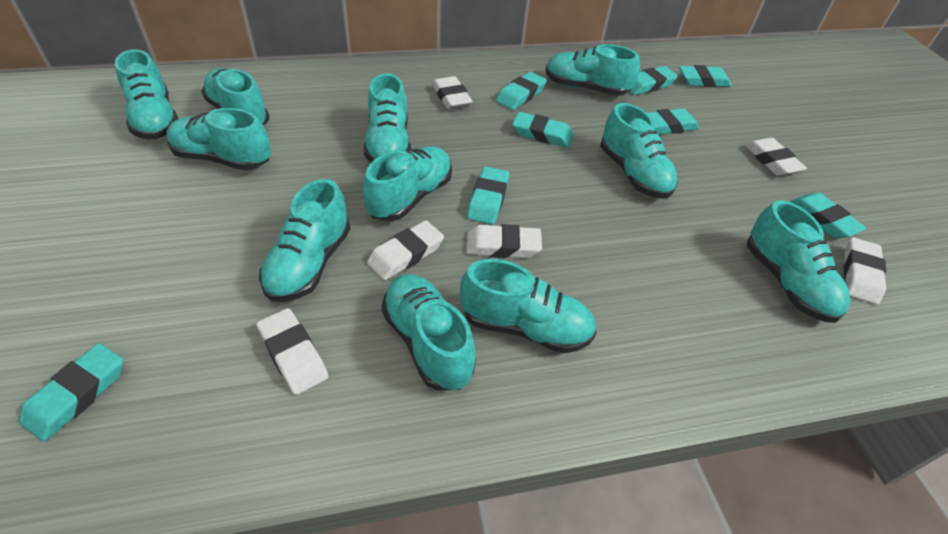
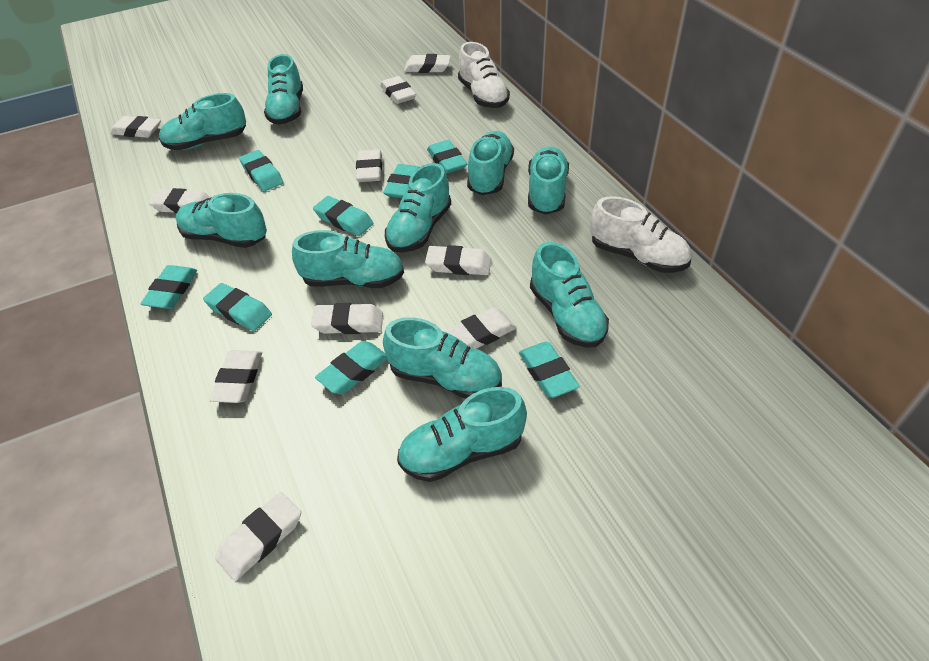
turquoise shoe: 11 -> 10
white eraser: 6 -> 10
white shoe: 0 -> 2

